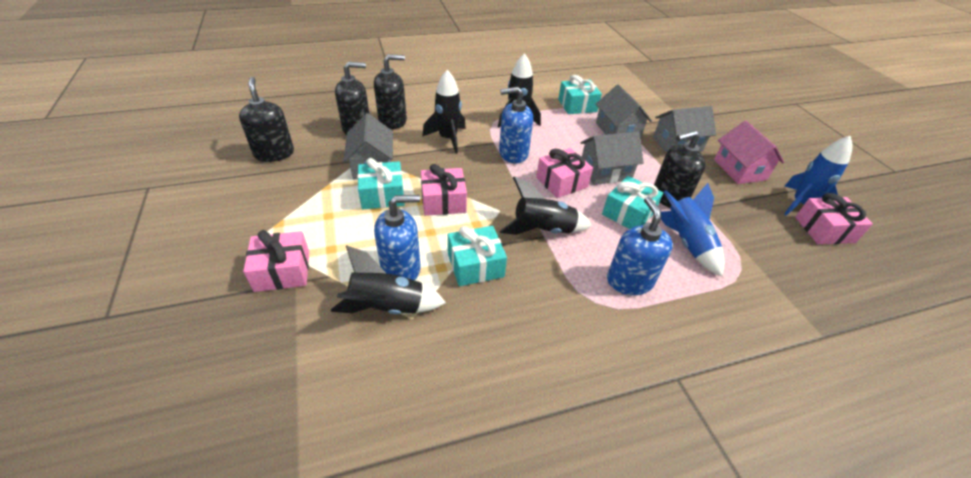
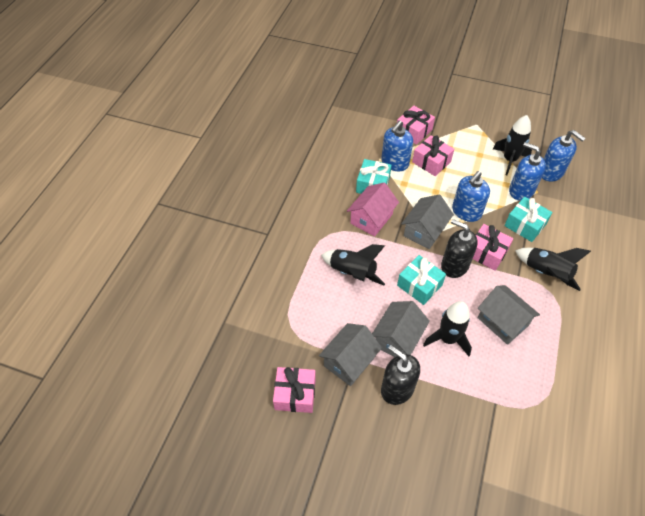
black soap dispenser: 4 -> 2
blue rocket: 2 -> 0
blue soap dispenser: 3 -> 4
turquoise gift: 4 -> 3

